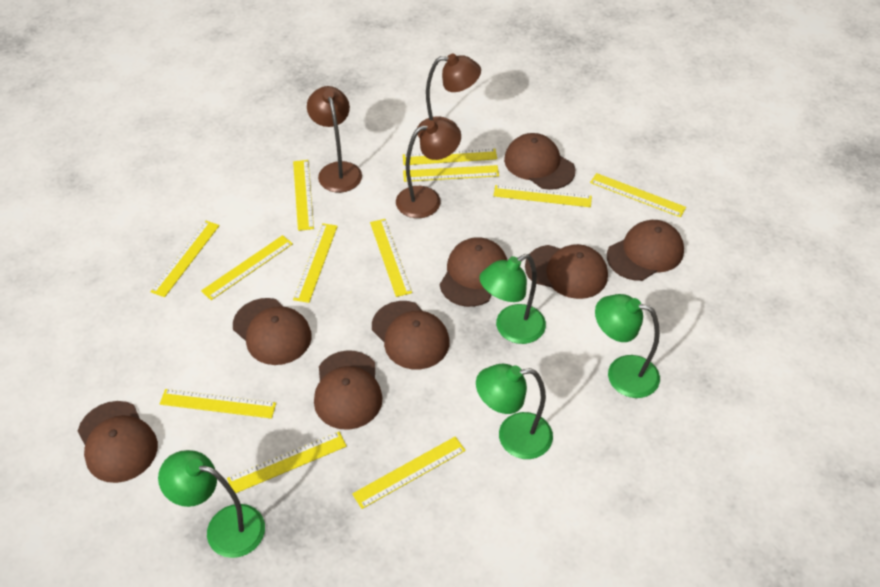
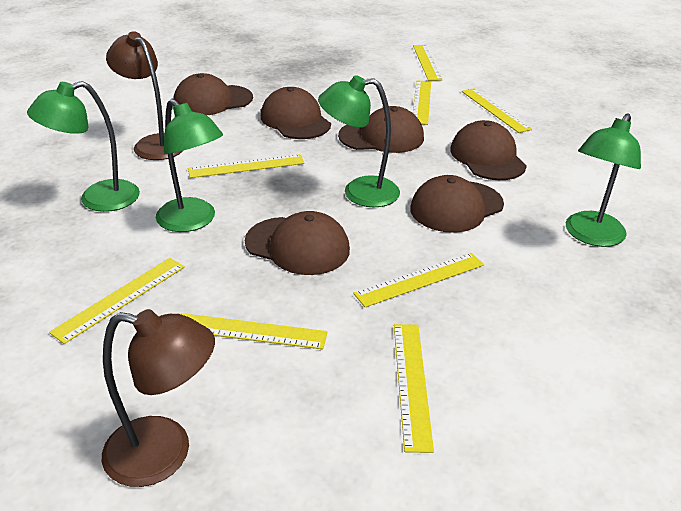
brown cap: 8 -> 6
brown lamp: 3 -> 2
yellow ruler: 12 -> 8

